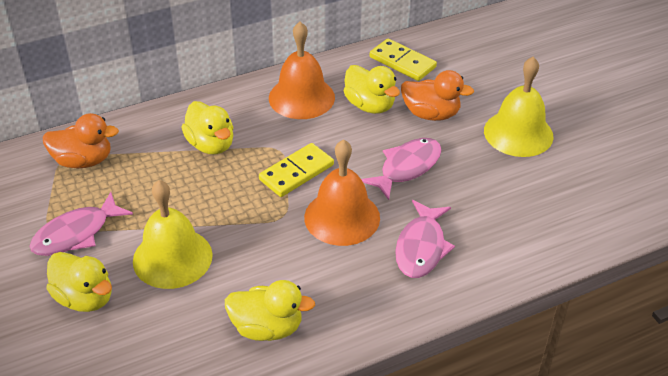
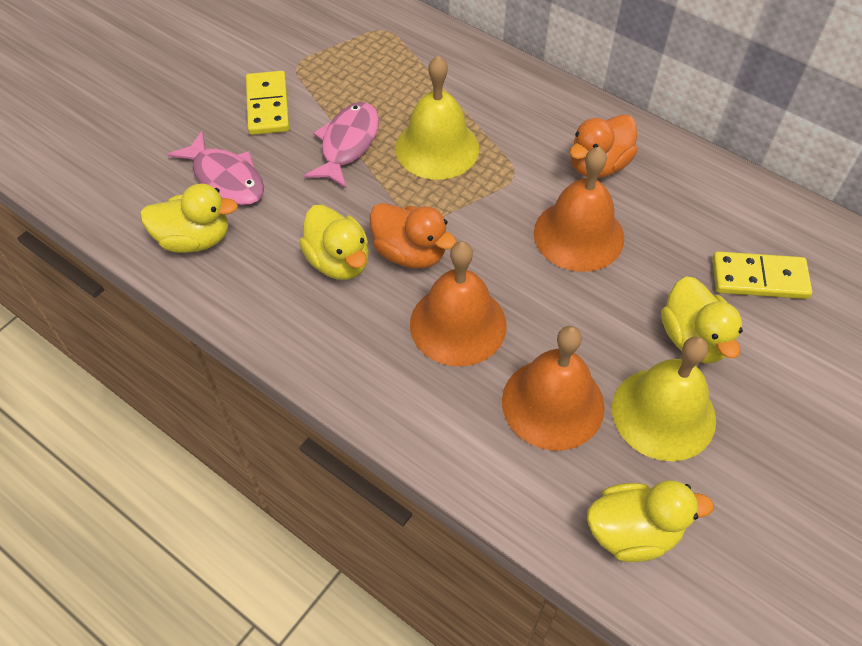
orange bell: 2 -> 3
pink fish: 3 -> 2

